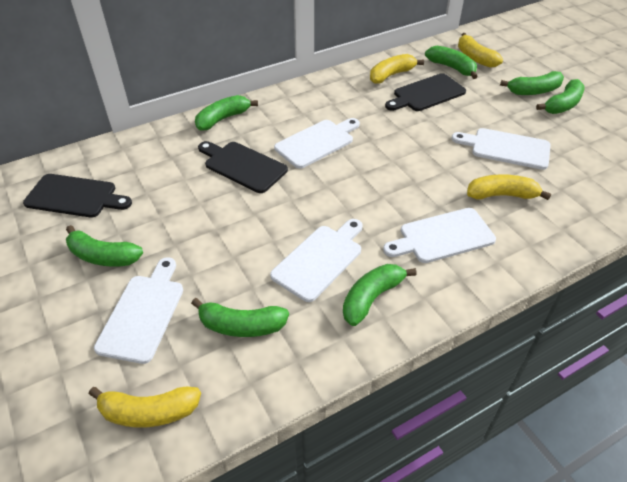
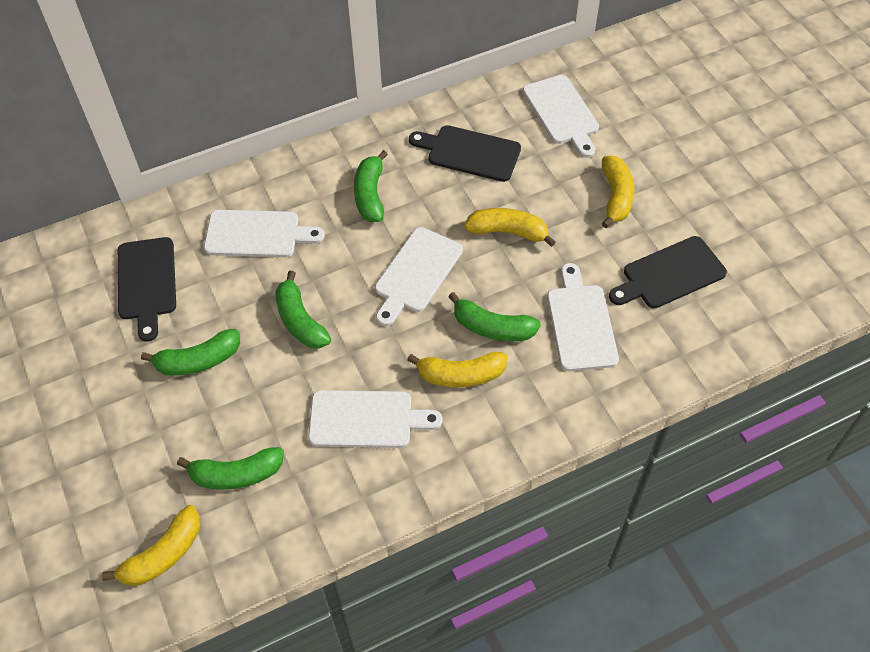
green banana: 7 -> 5

